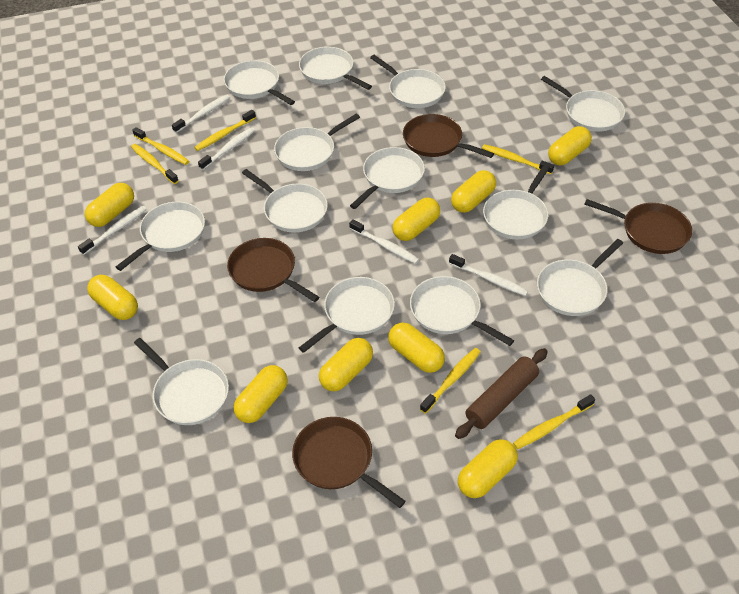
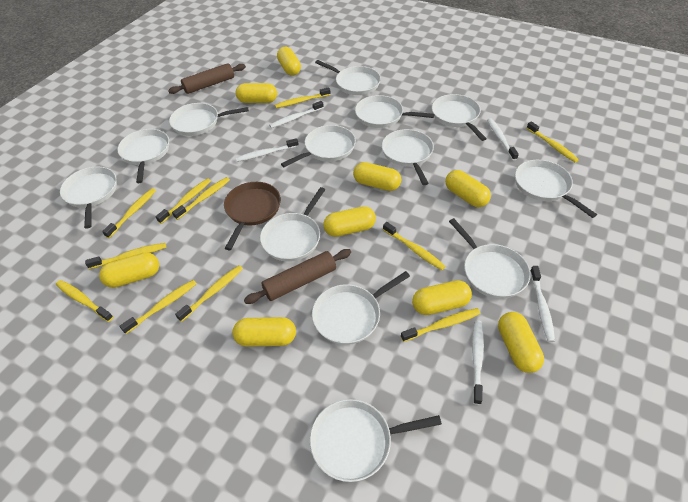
brown pan: 4 -> 1
brown rolling pin: 1 -> 2
yellow toothbrush: 6 -> 11

